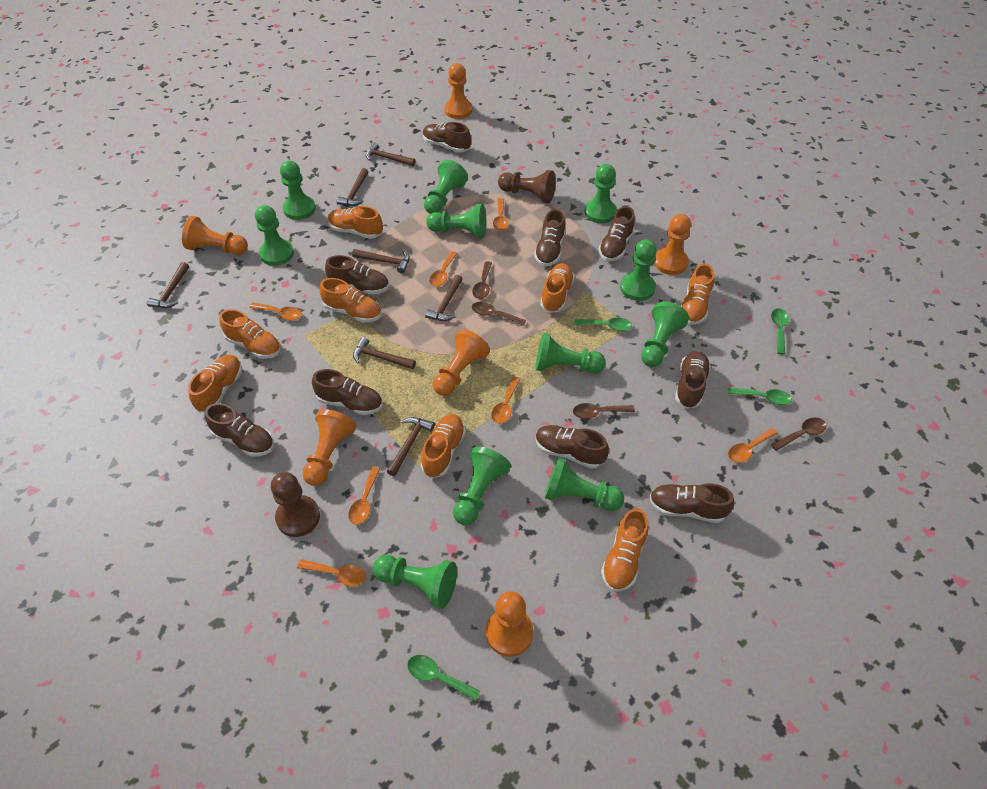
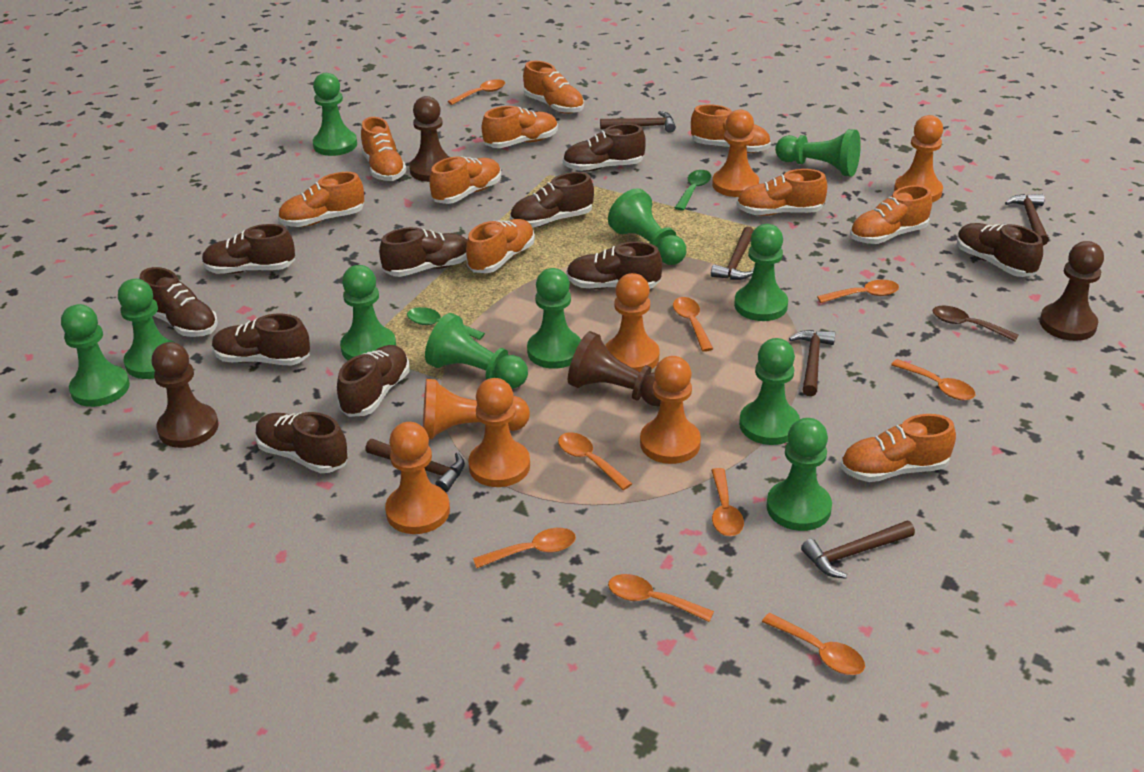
brown hammer: 7 -> 6
brown pawn: 2 -> 4
brown shoe: 9 -> 10
brown spoon: 4 -> 1
green spoon: 4 -> 2
orange pawn: 6 -> 7
orange shoe: 8 -> 10
orange spoon: 7 -> 9

